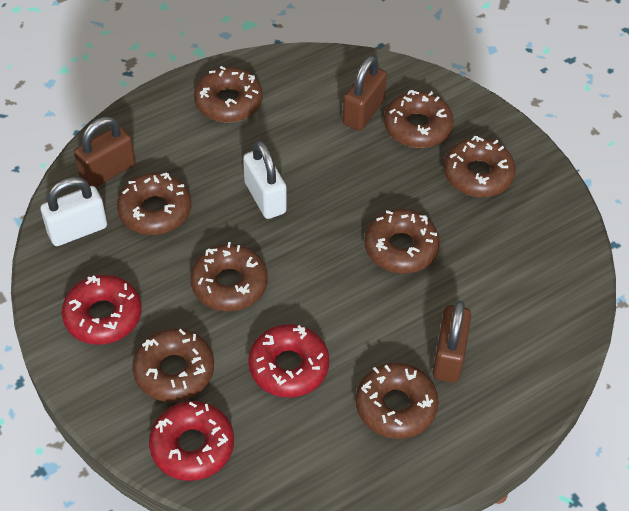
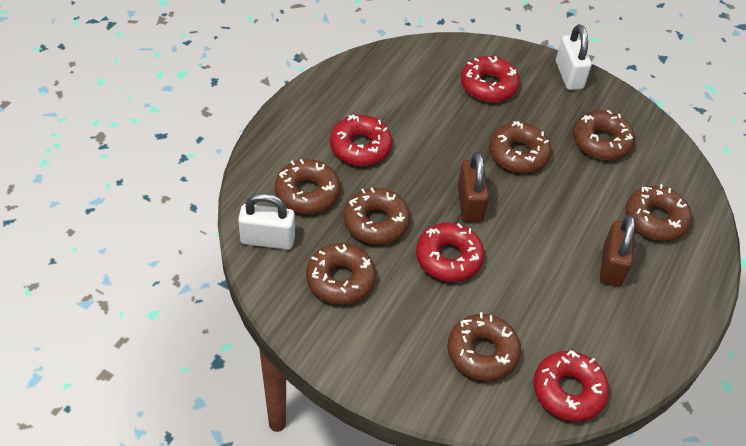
brown donut: 8 -> 7
brown padlock: 3 -> 2
red donut: 3 -> 4

